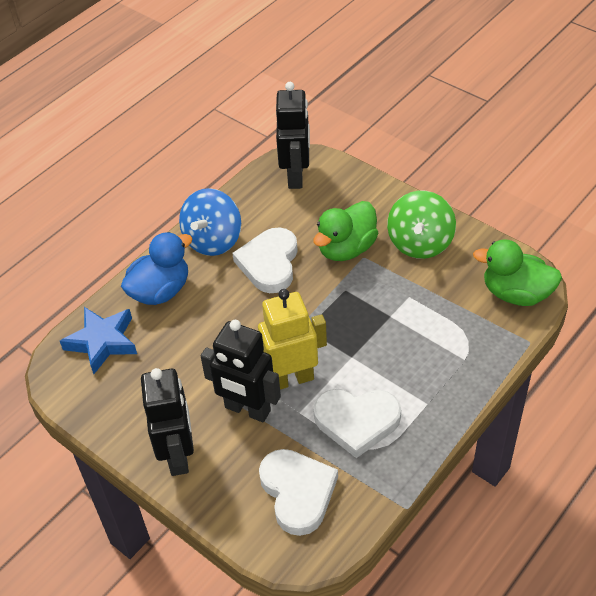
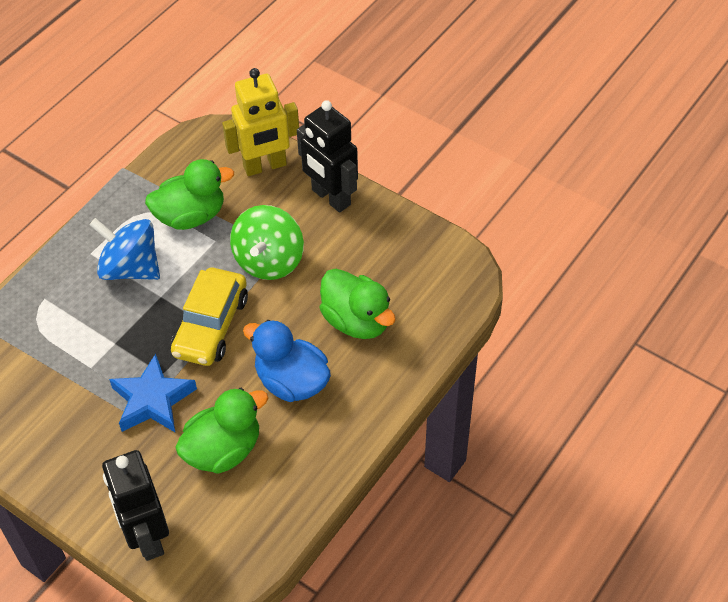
black robot: 3 -> 2
green duck: 2 -> 3
white heart: 3 -> 0
yellow car: 0 -> 1

